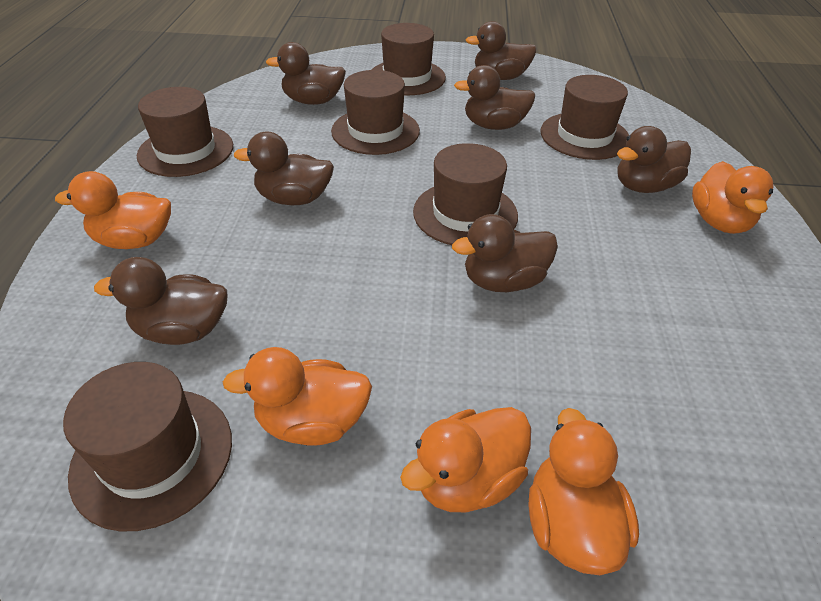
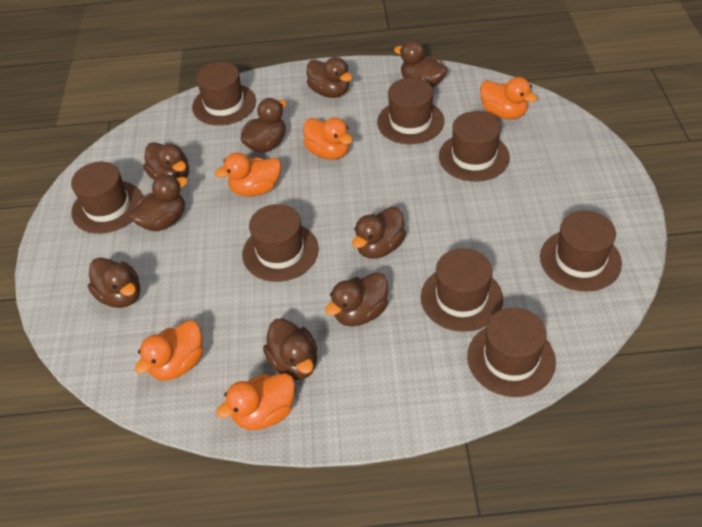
brown duck: 7 -> 9
brown hat: 6 -> 8

